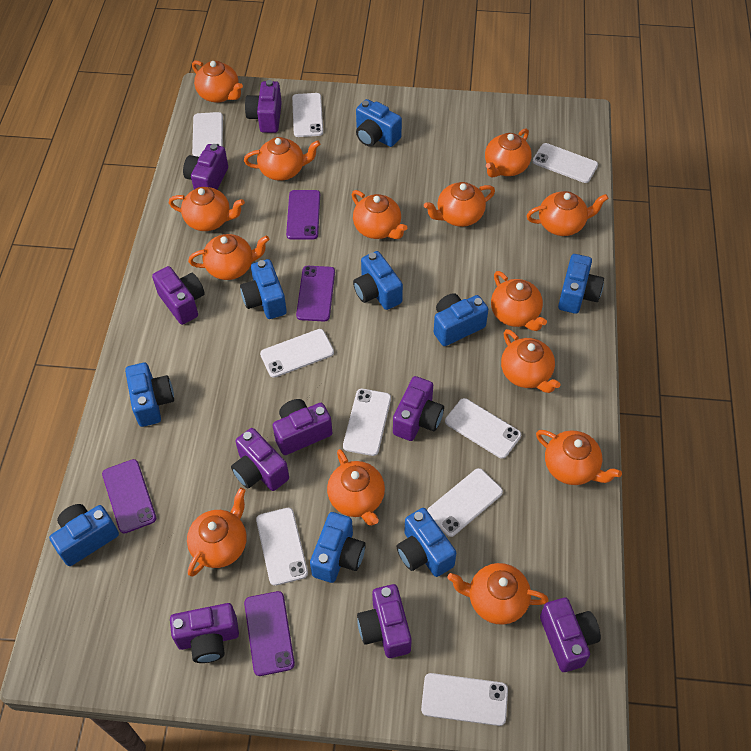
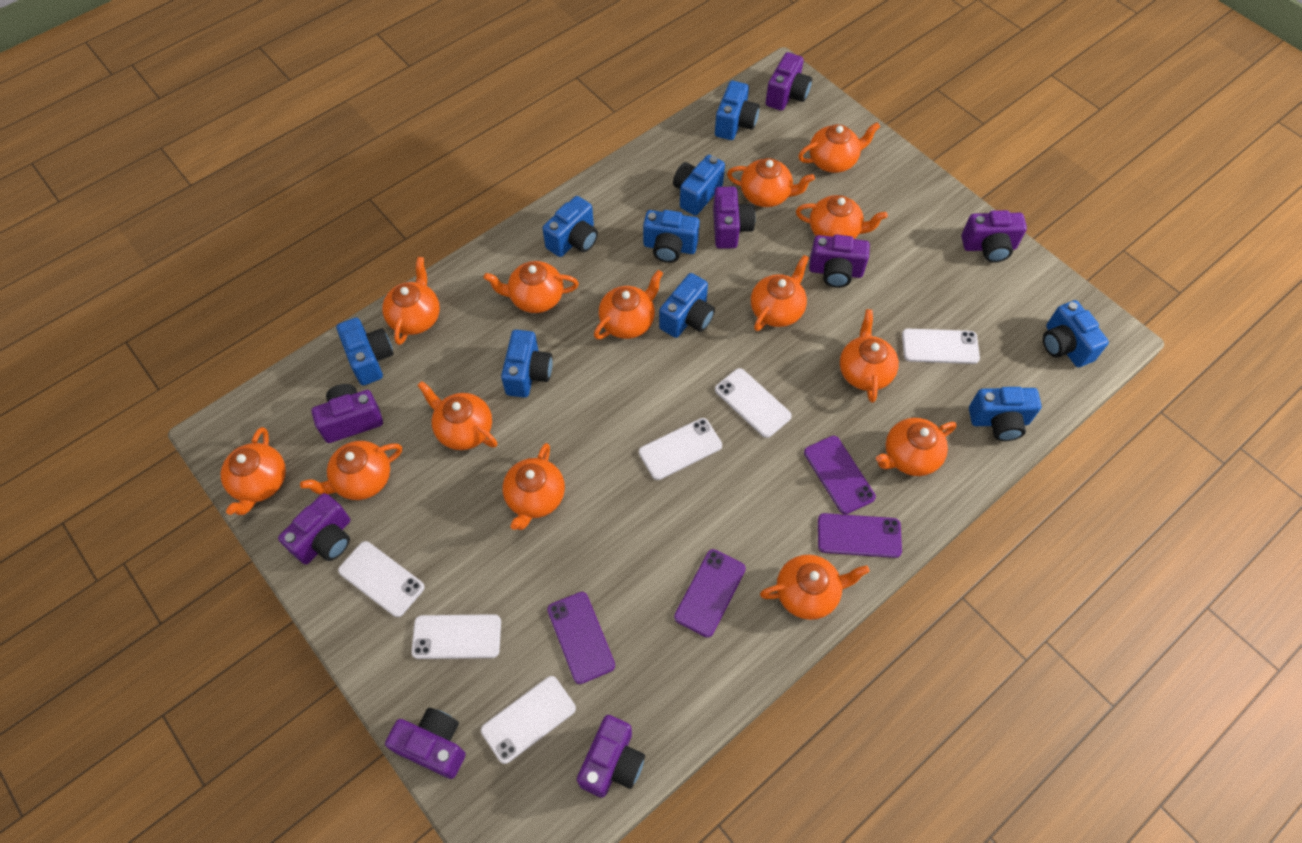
purple camera: 9 -> 8
white phone: 9 -> 6

